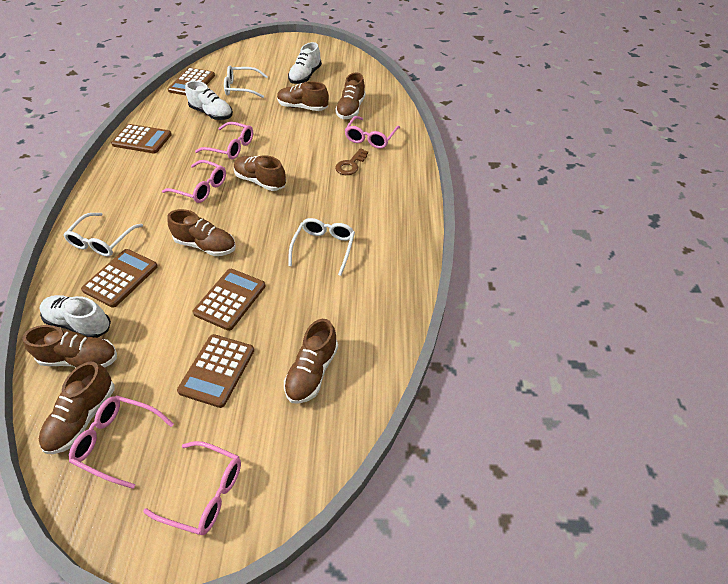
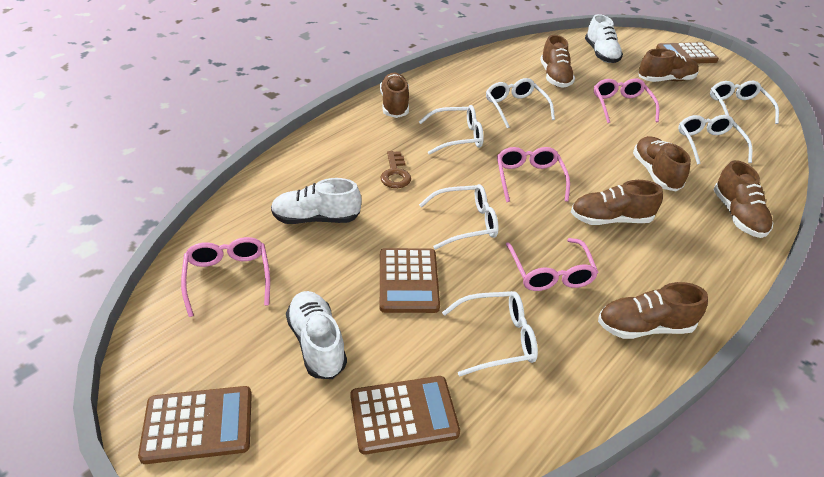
brown calculator: 5 -> 4
pink glasses: 5 -> 4
white glasses: 3 -> 6

